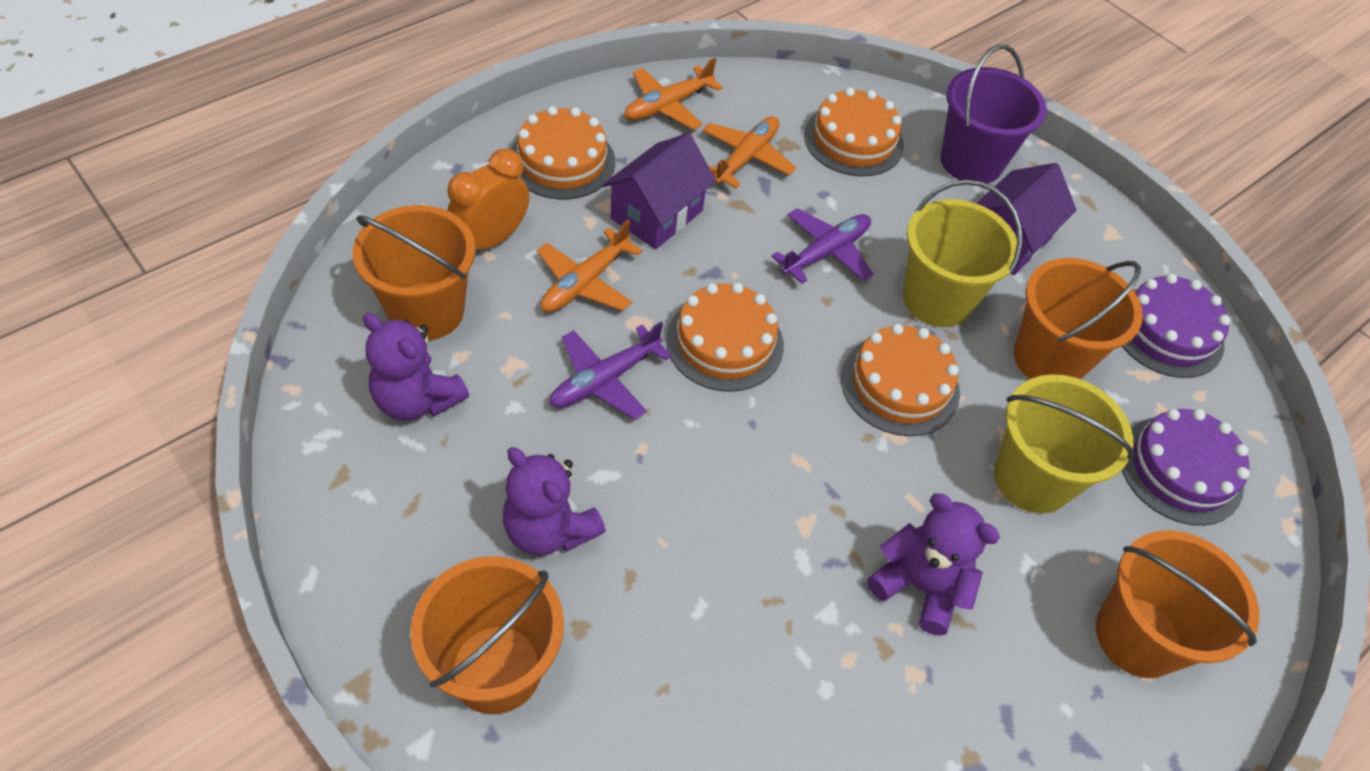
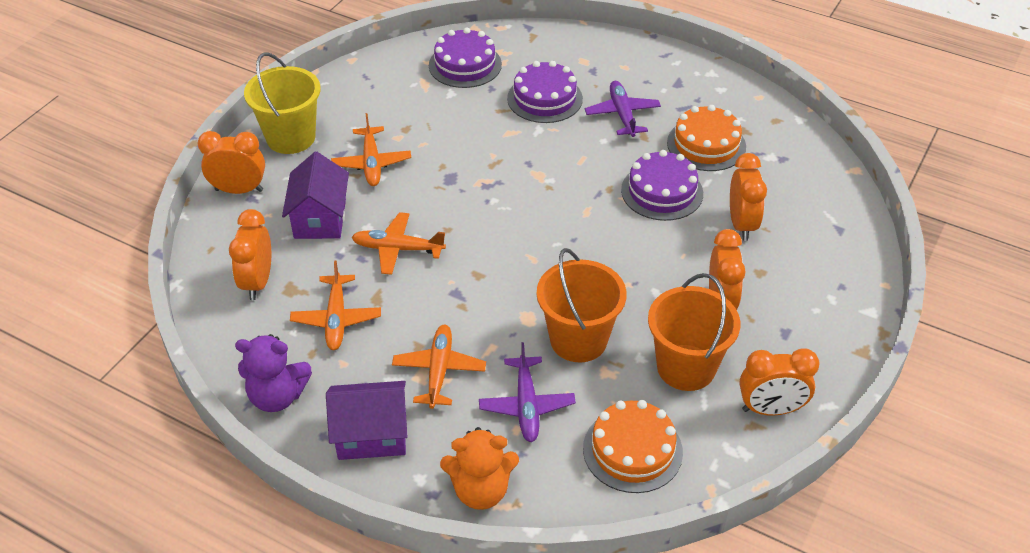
orange bucket: 4 -> 2
orange cake: 4 -> 2
orange clock: 1 -> 5
orange plane: 3 -> 4
orange teddy bear: 0 -> 1
purple bucket: 1 -> 0
purple cake: 2 -> 3
purple teddy bear: 3 -> 1
yellow bucket: 2 -> 1

